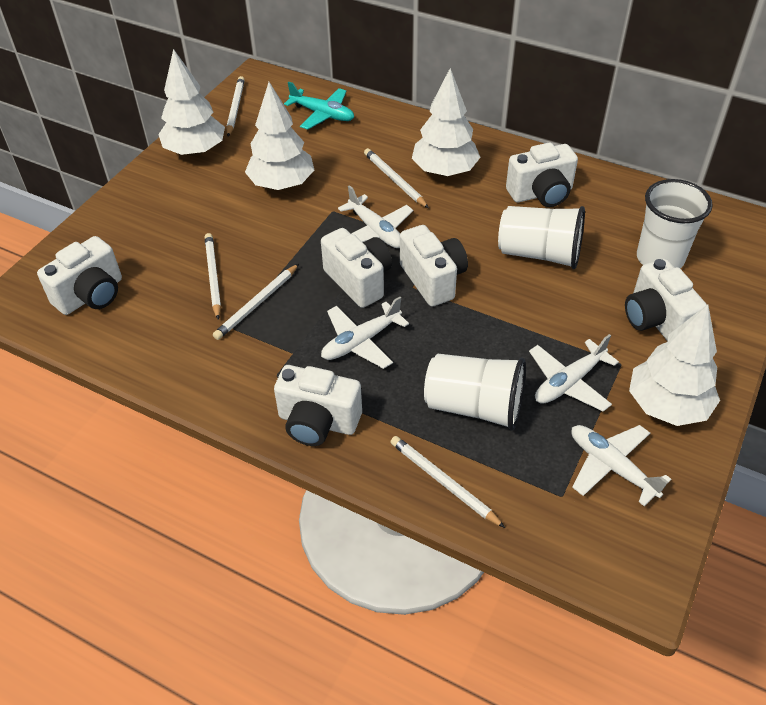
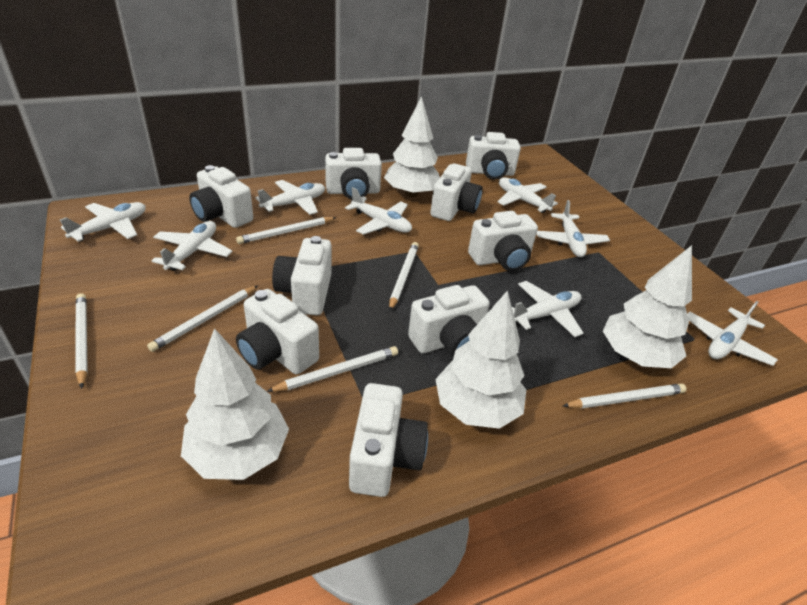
turquoise plane: 1 -> 0
white camera: 6 -> 9
white cup: 3 -> 0
white pencil: 5 -> 6
white plane: 4 -> 8

